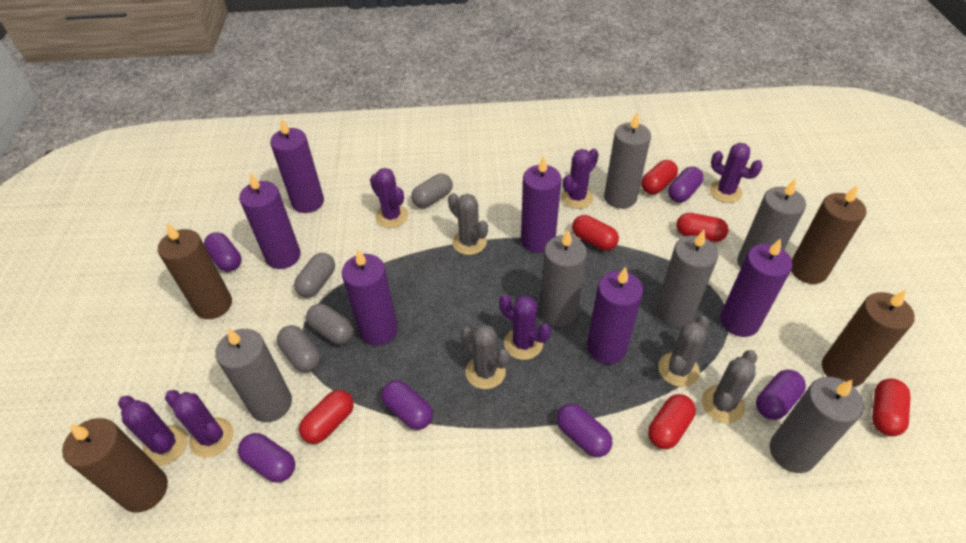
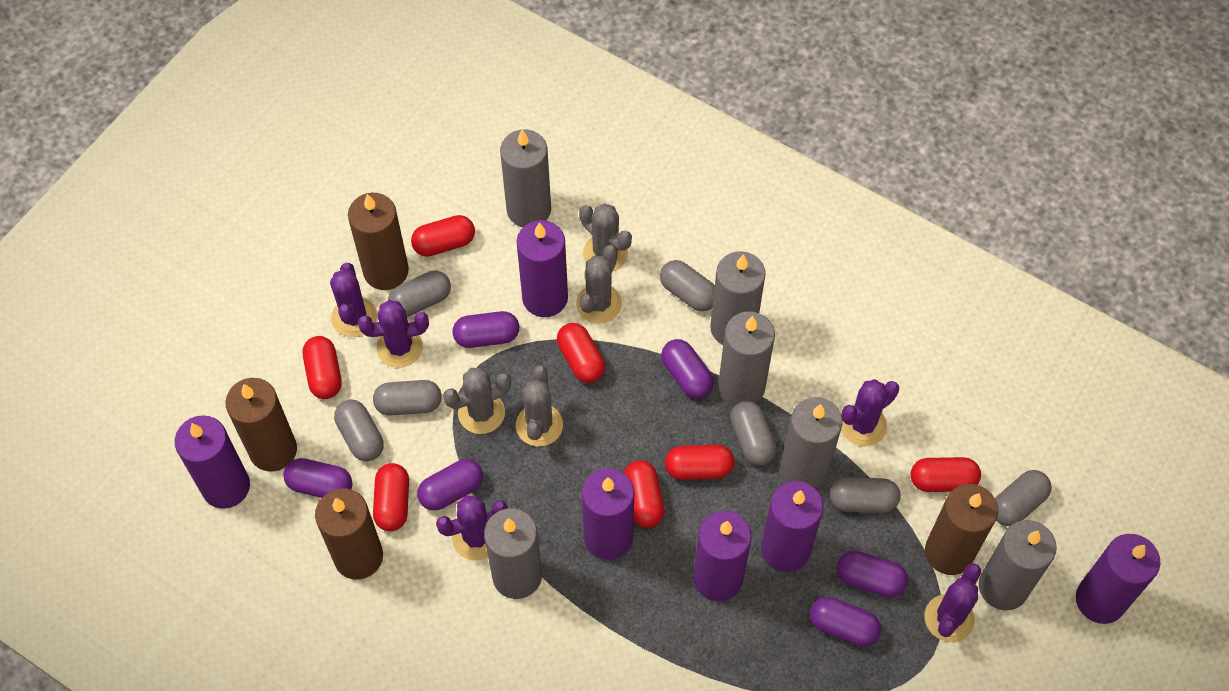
grey capsule: 4 -> 7
purple cactus: 6 -> 5
red capsule: 6 -> 7

